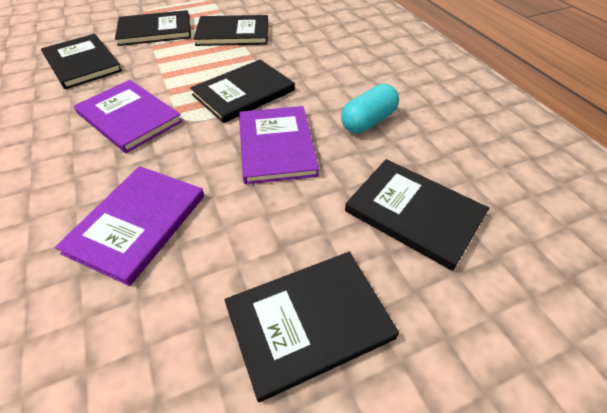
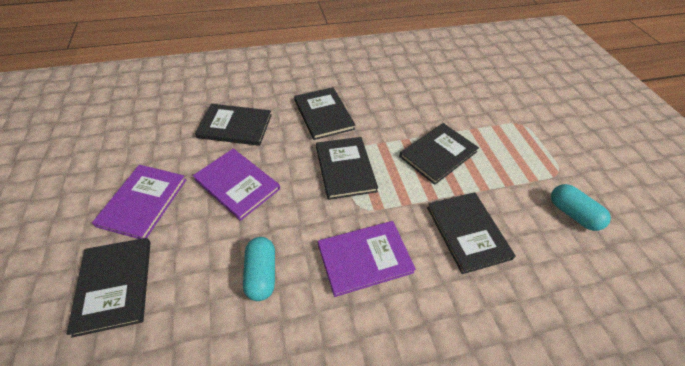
turquoise capsule: 1 -> 2

